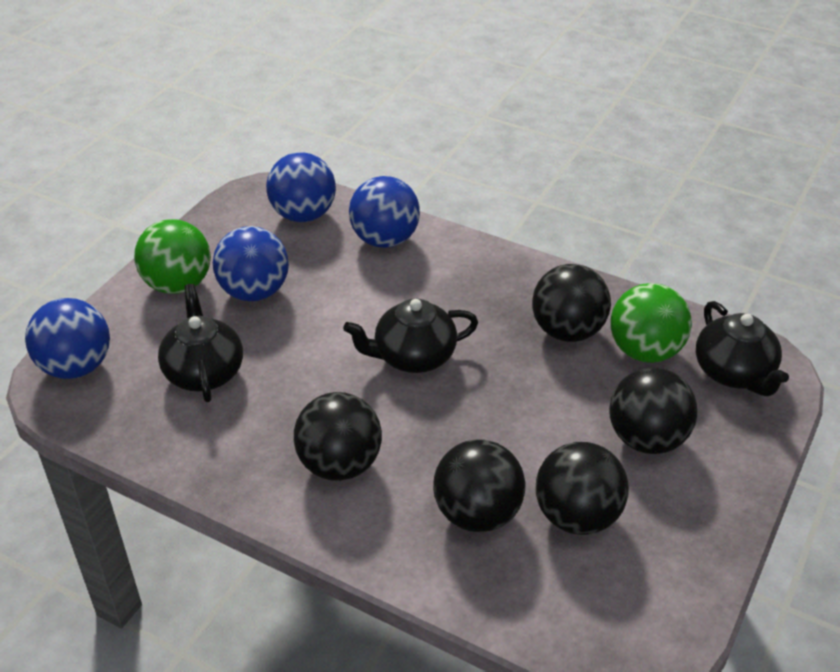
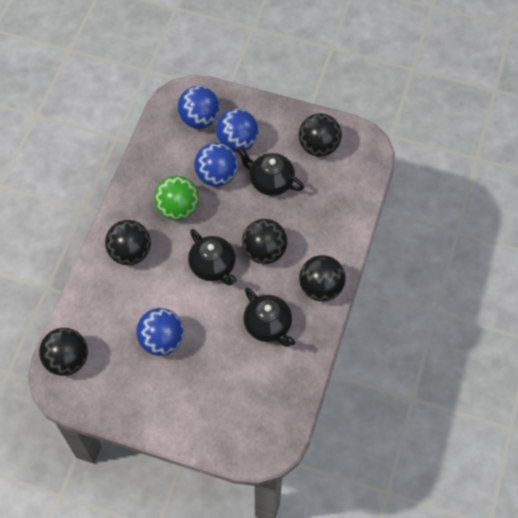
green ball: 2 -> 1

